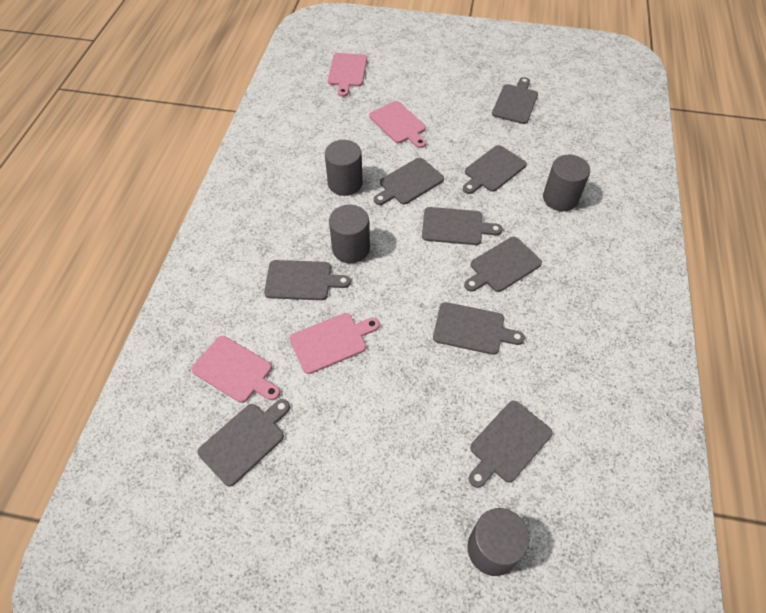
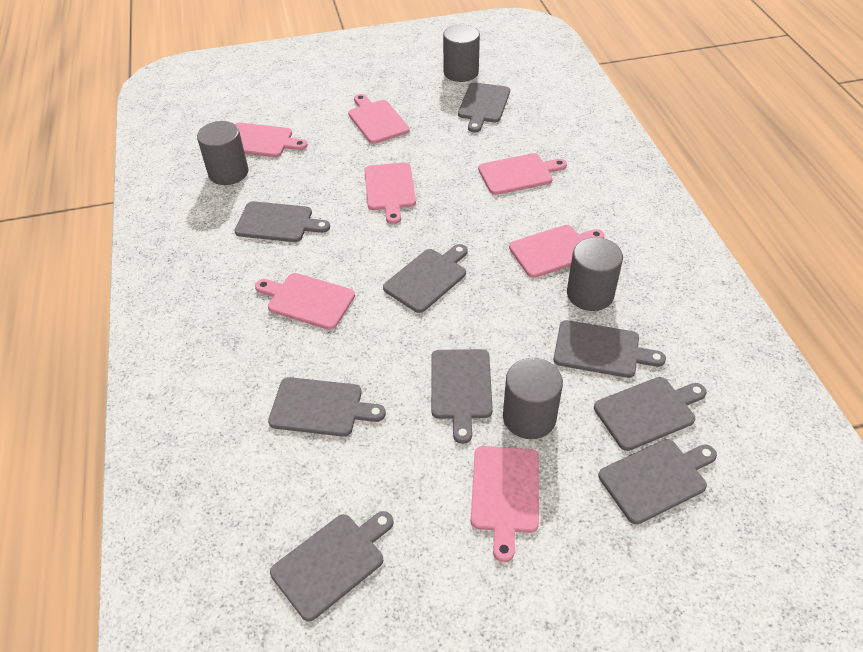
pink cutting board: 4 -> 7

